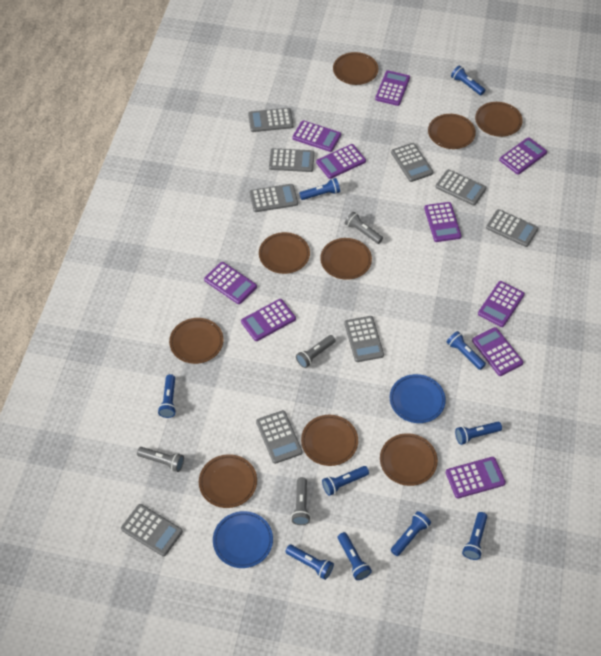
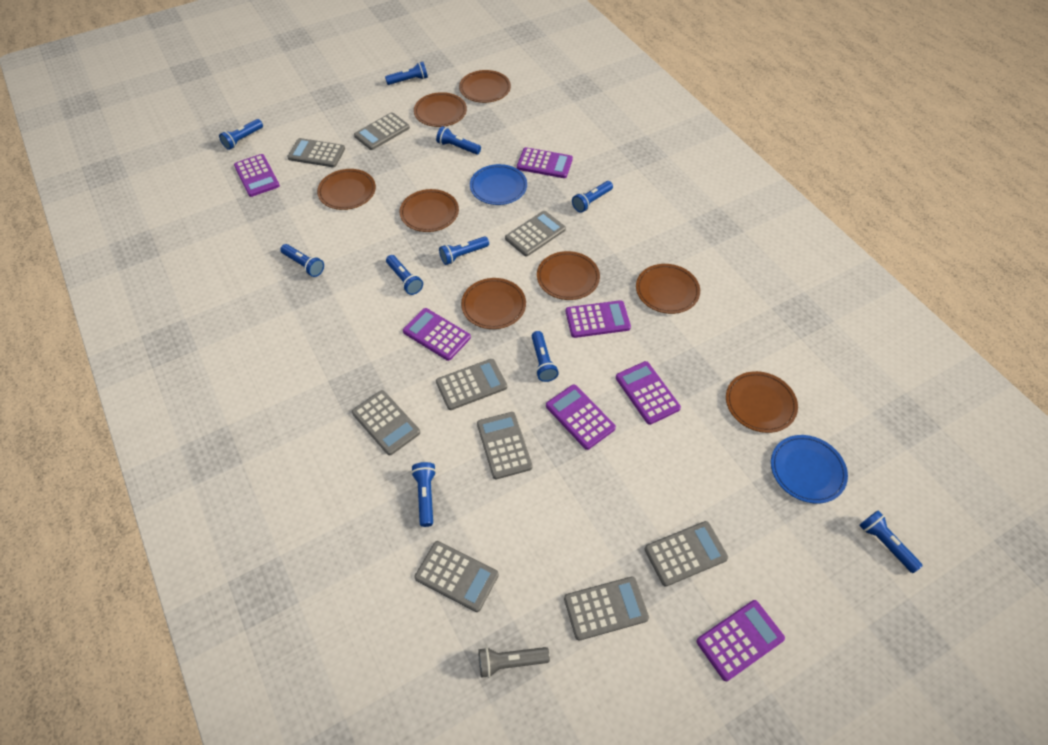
brown plate: 9 -> 8
grey flashlight: 4 -> 1
purple calculator: 10 -> 7

